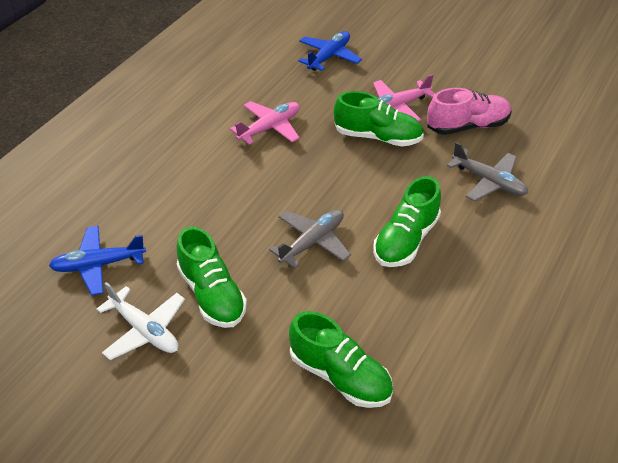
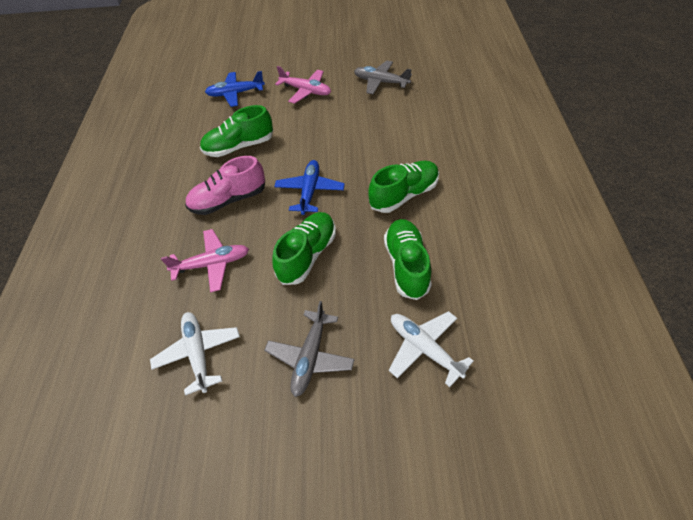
white plane: 1 -> 2

